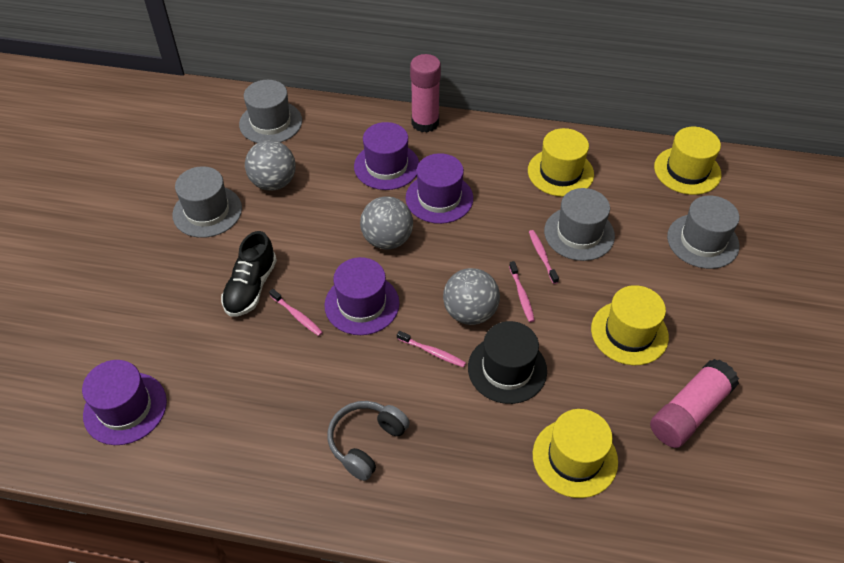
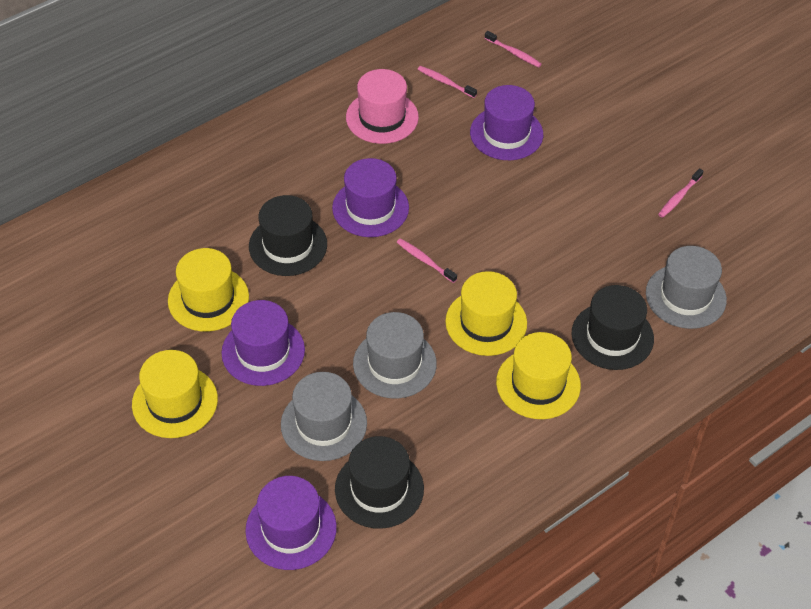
black hat: 1 -> 3
black shoe: 1 -> 0
grey ball: 3 -> 0
grey hat: 4 -> 3
grey headphones: 1 -> 0
pink glue stick: 2 -> 0
pink hat: 0 -> 1

